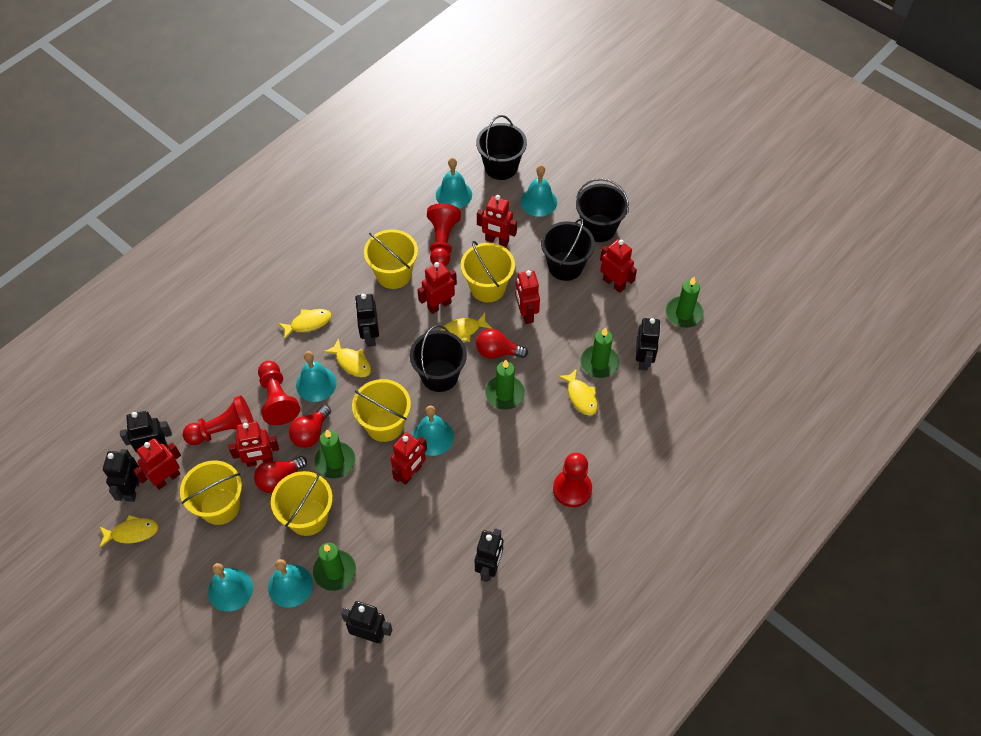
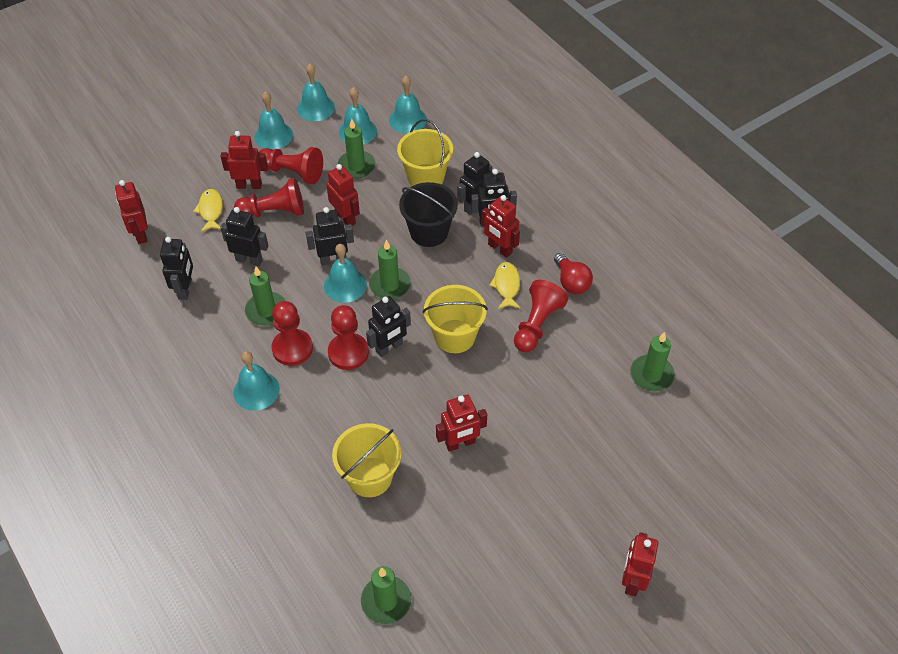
black bucket: 4 -> 1
red light bulb: 3 -> 1
red pawn: 4 -> 5
red robot: 7 -> 6
yellow bucket: 5 -> 3
yellow fish: 5 -> 2

